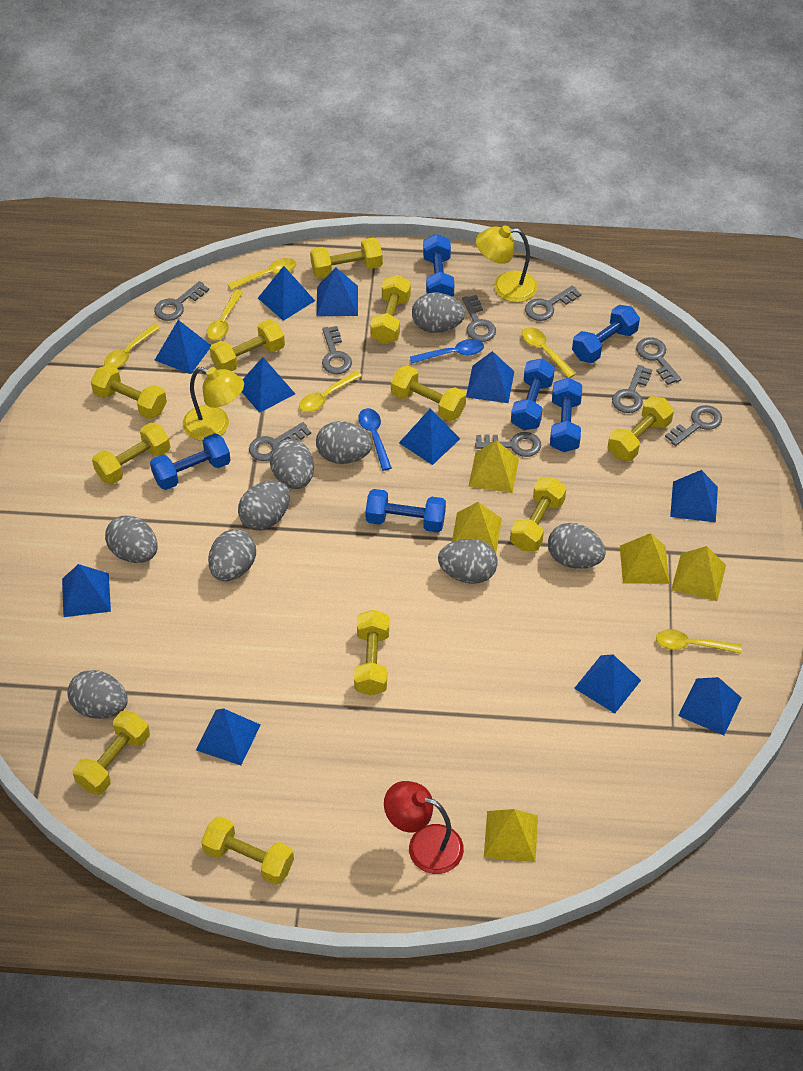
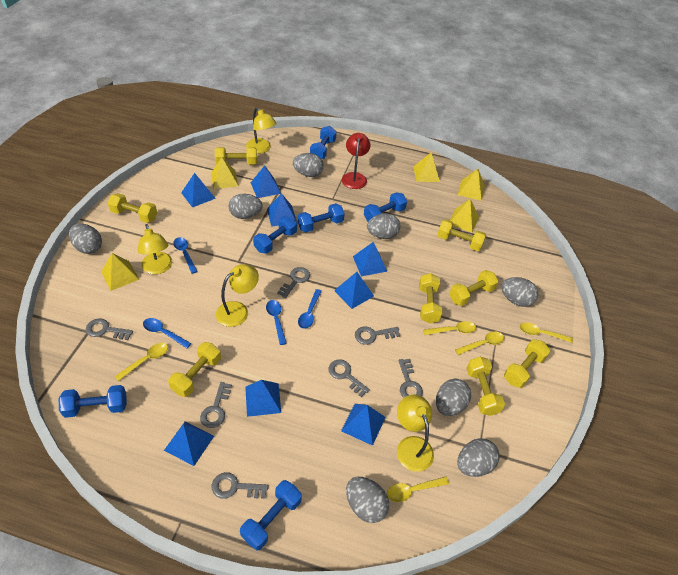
blue pyramid: 11 -> 8
blue spoon: 2 -> 4
grey egg: 9 -> 8
grey key: 9 -> 7
yellow dumbbell: 11 -> 8
yellow lamp: 2 -> 4
yellow spoon: 6 -> 5

